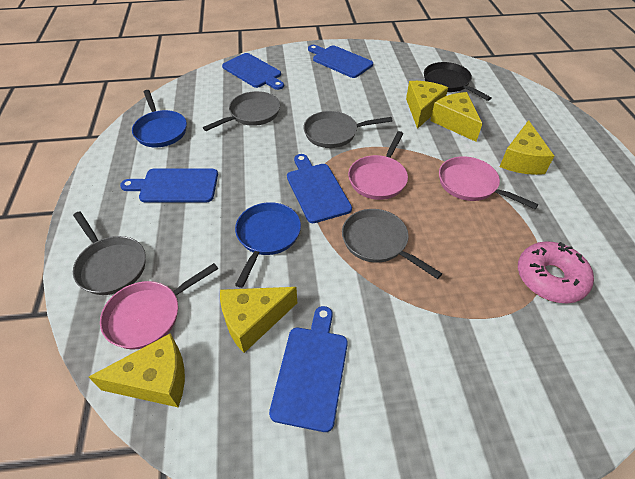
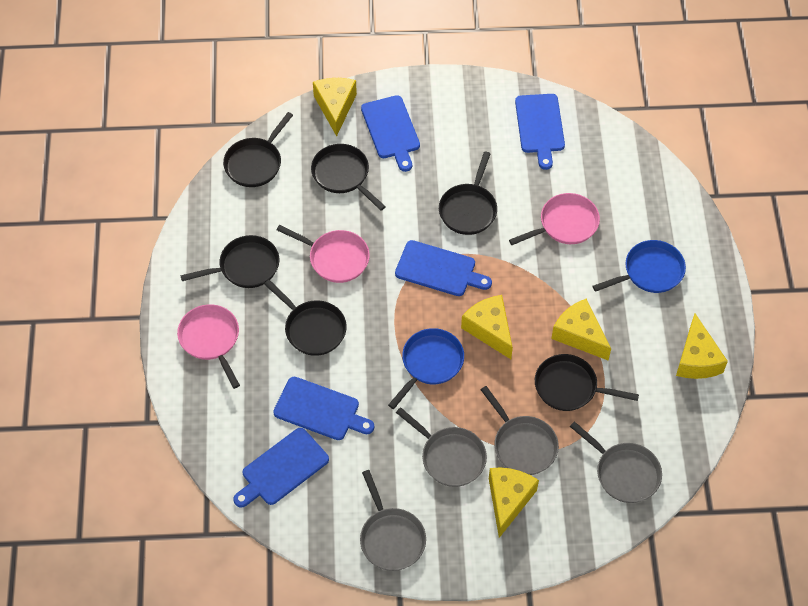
black pan: 1 -> 6
pink donut: 1 -> 0

